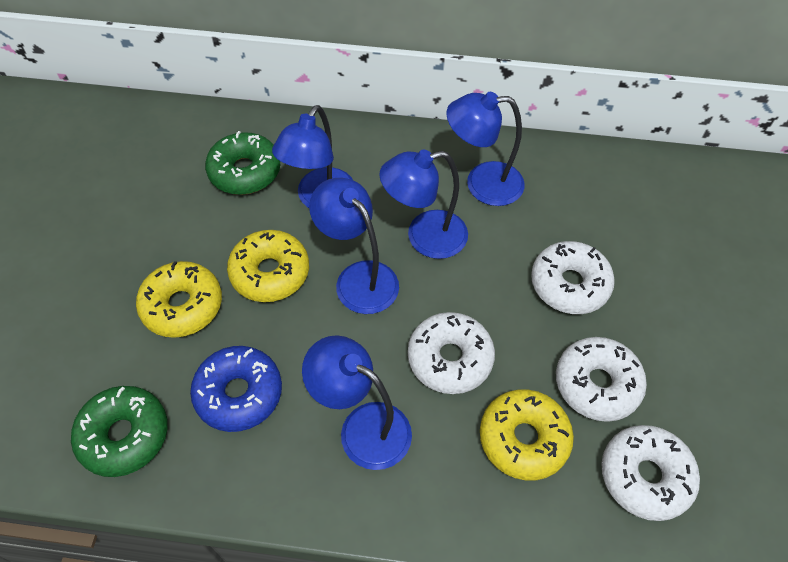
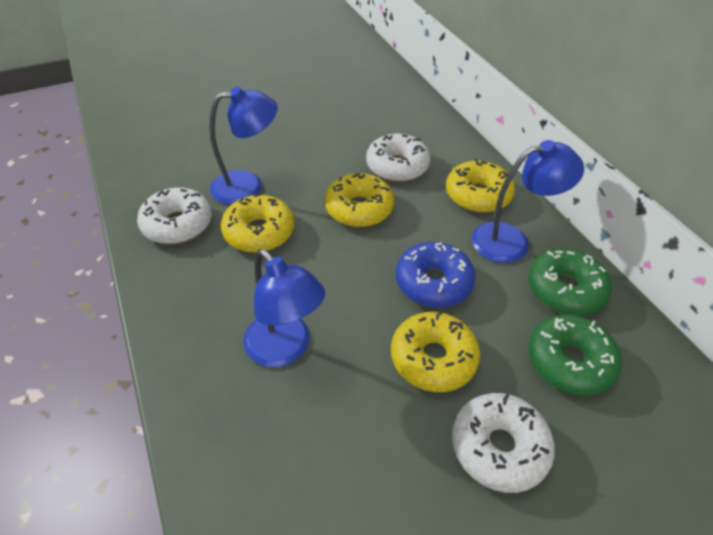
blue lamp: 5 -> 3
white donut: 4 -> 3
yellow donut: 3 -> 4

